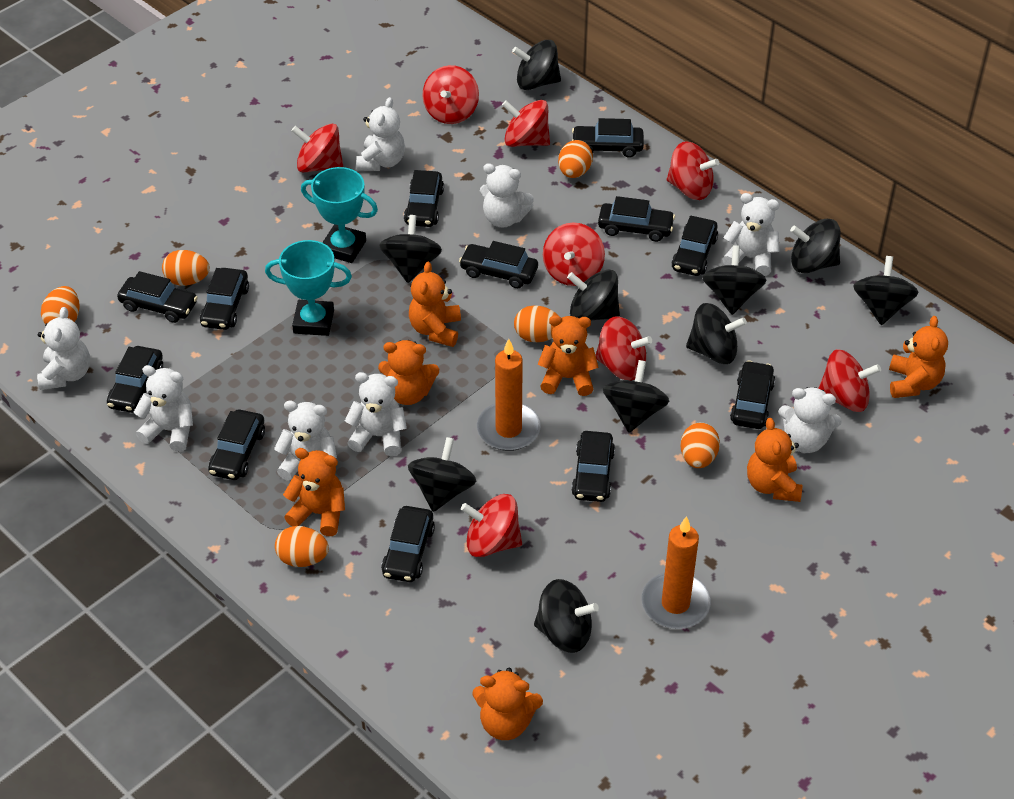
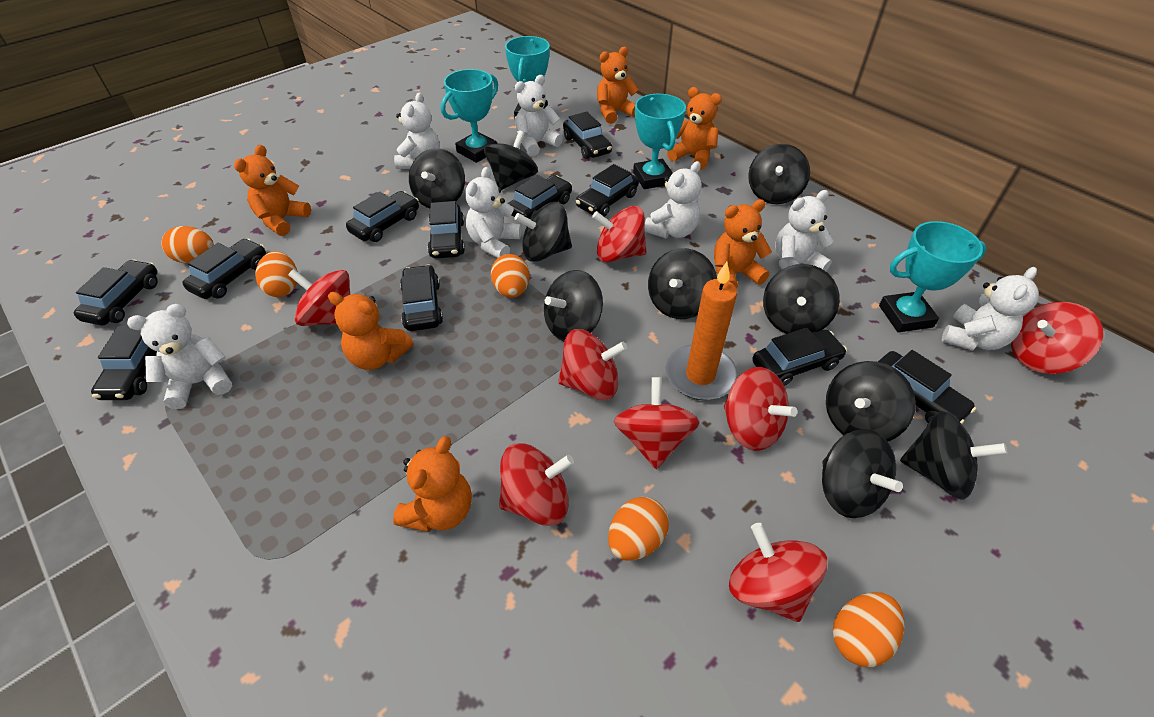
black car: 12 -> 11
orange candle: 2 -> 1
orange egg: 6 -> 5
orange teddy bear: 7 -> 6
turquoise trophy: 2 -> 4
white teddy bear: 8 -> 7

